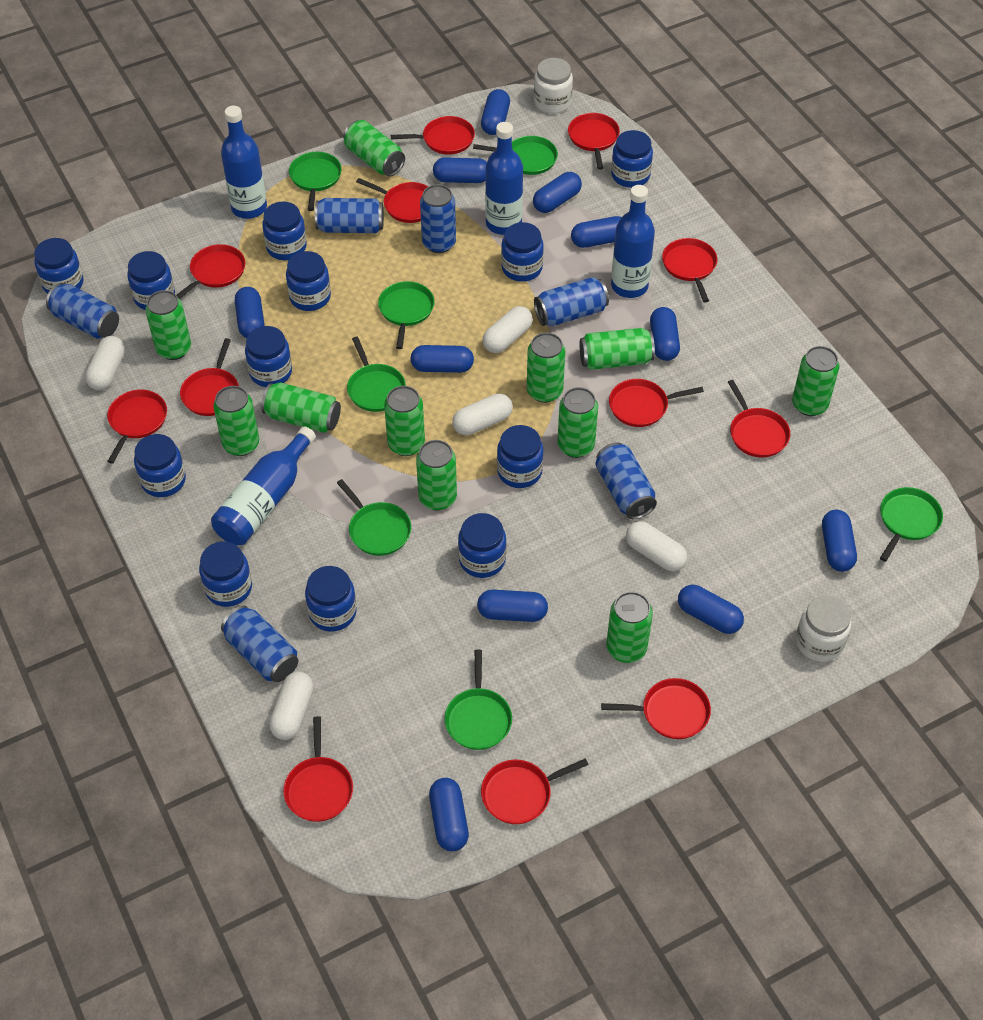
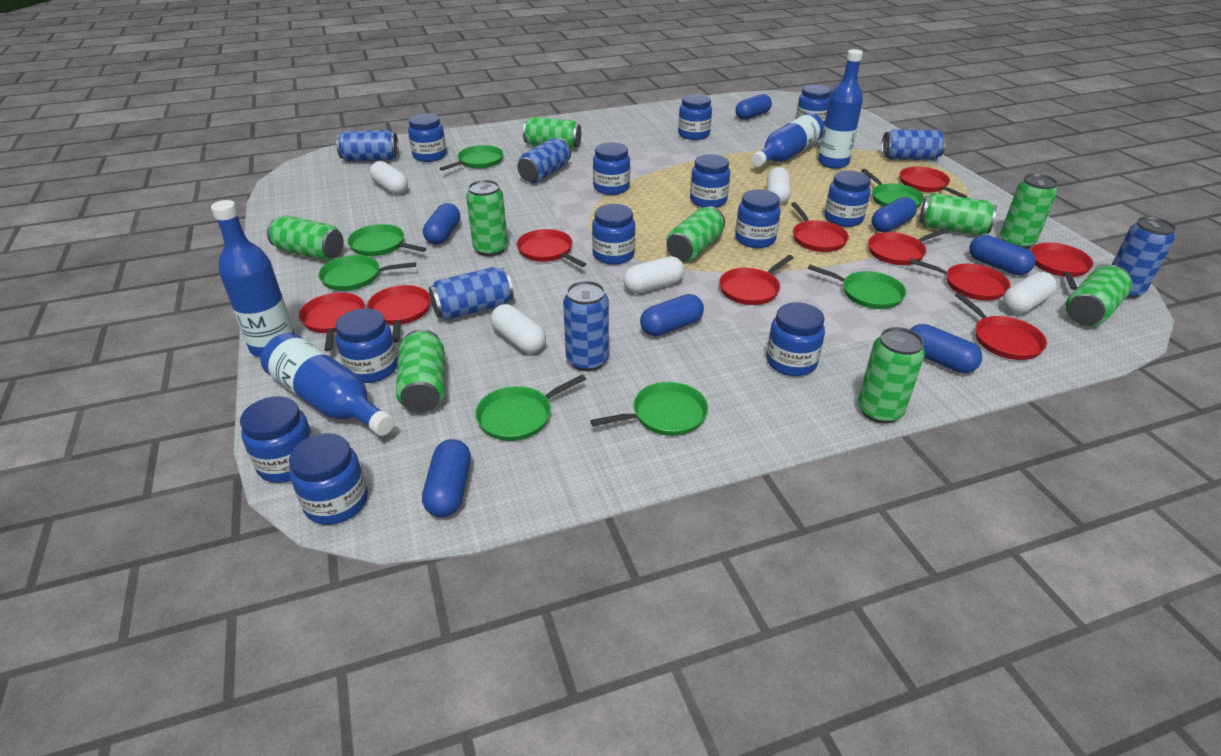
blue capsule: 11 -> 7
green can: 11 -> 9
red pan: 12 -> 10
white jar: 2 -> 0

